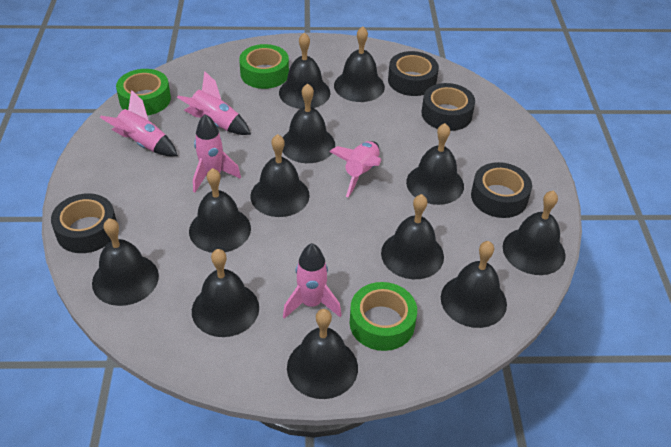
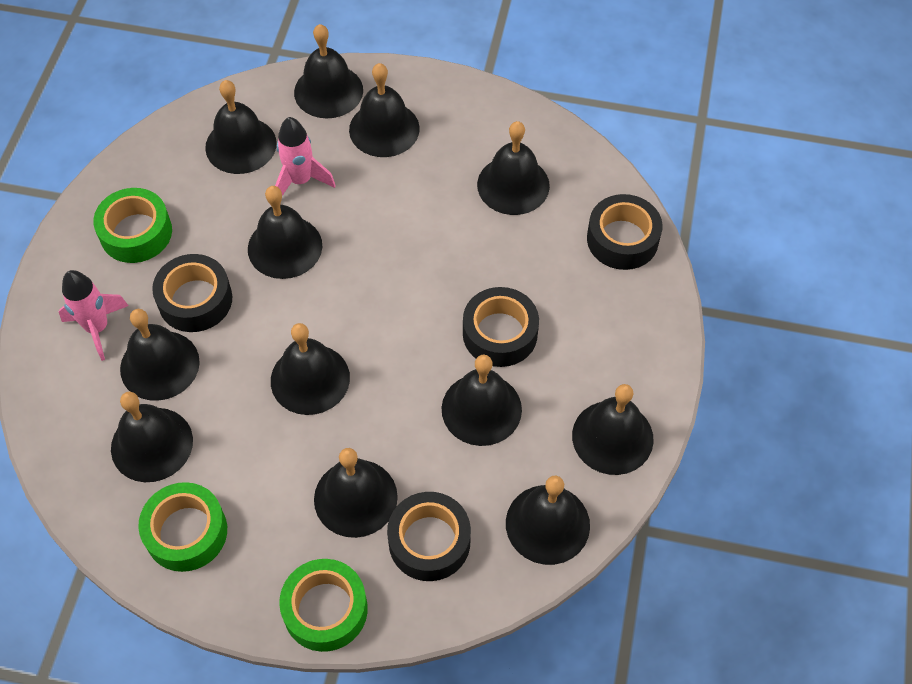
pink rocket: 5 -> 2

